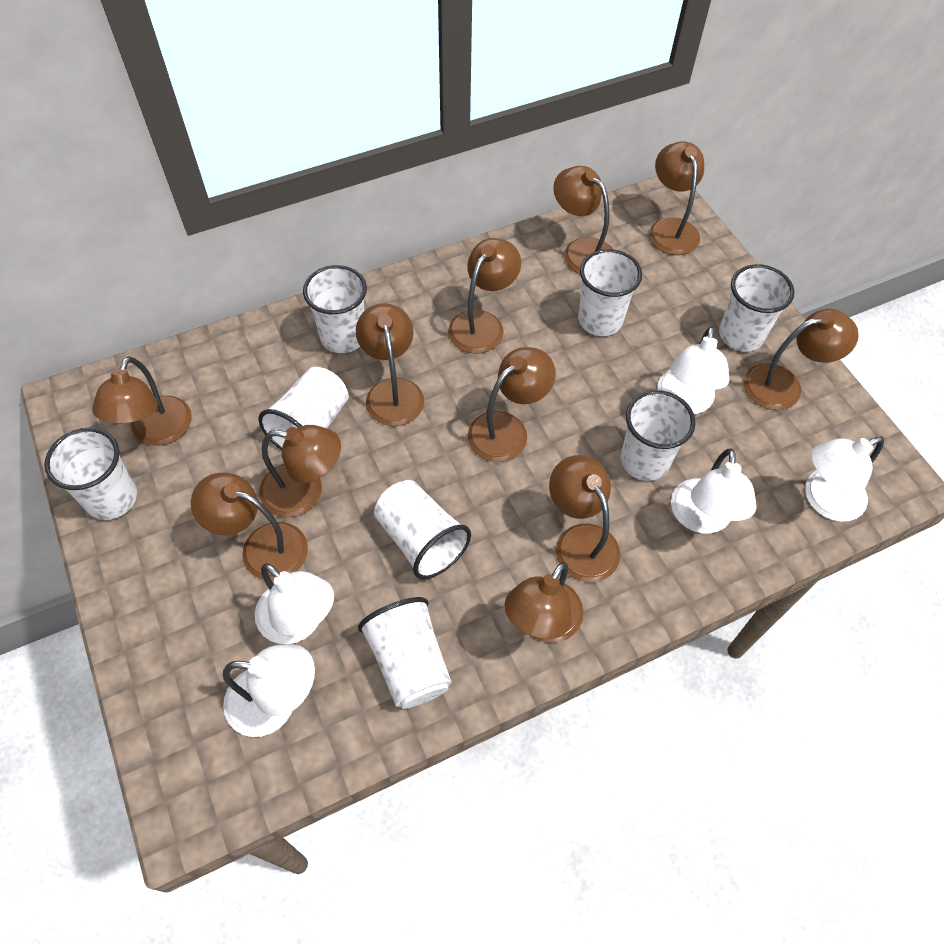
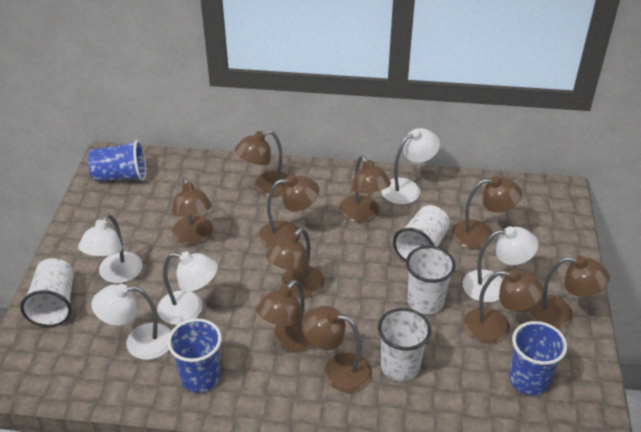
blue cup: 0 -> 3
brown lamp: 11 -> 10
white cup: 8 -> 4

